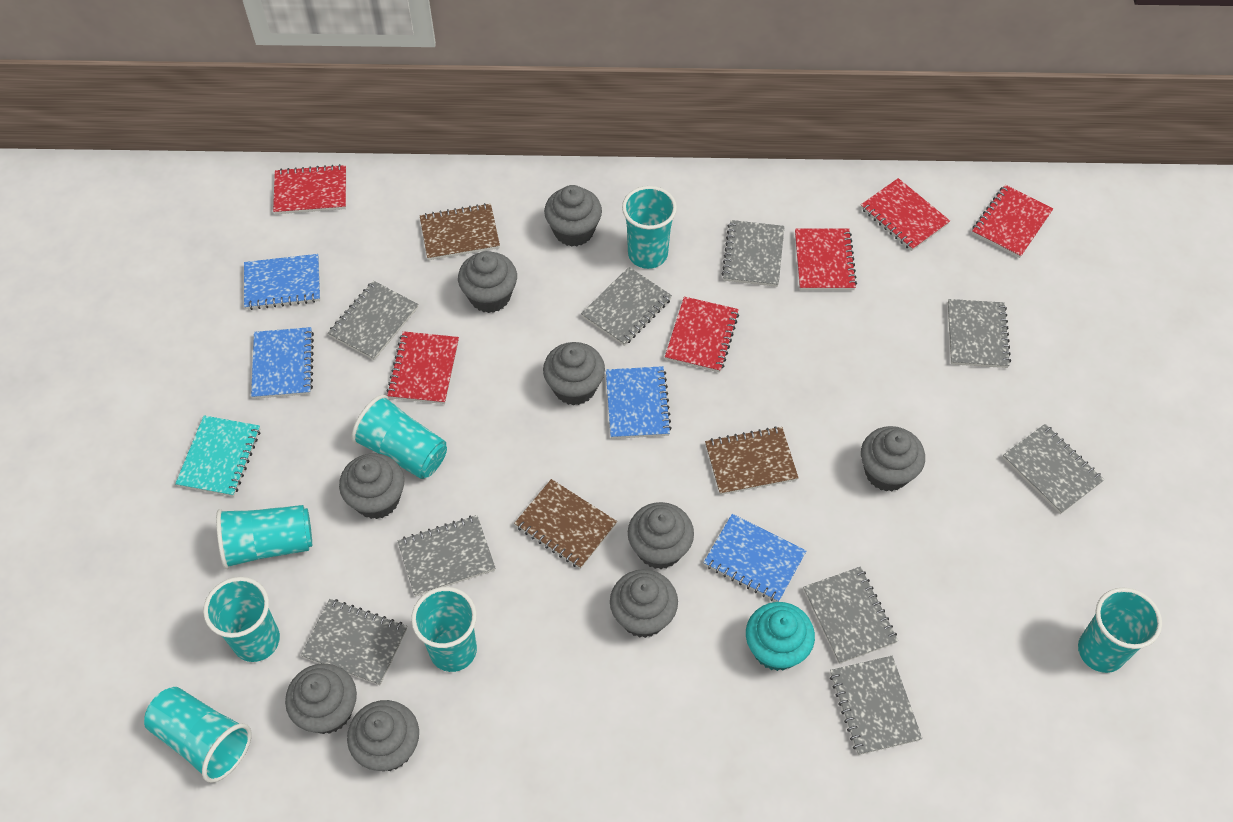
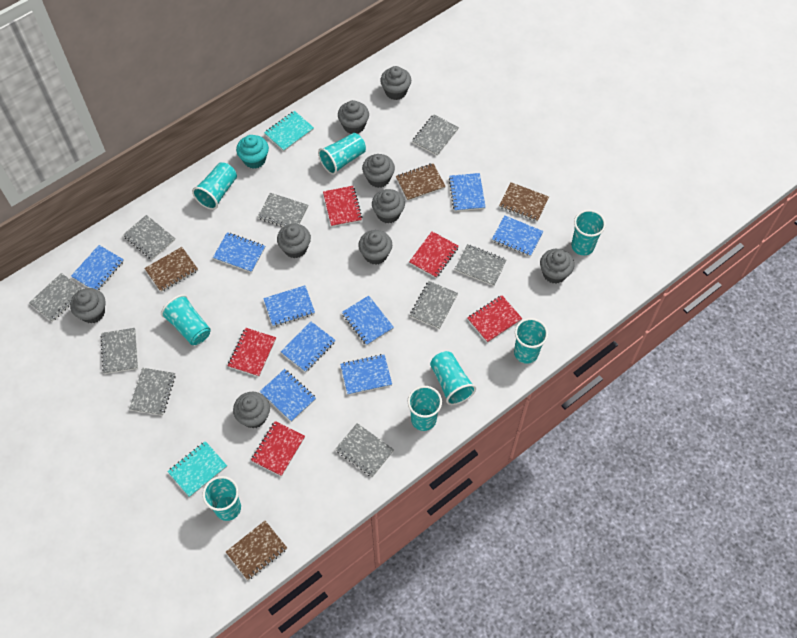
blue notebook: 4 -> 9
brown notebook: 3 -> 4
red notebook: 6 -> 5
turquoise cup: 7 -> 8
turquoise notebook: 1 -> 2

